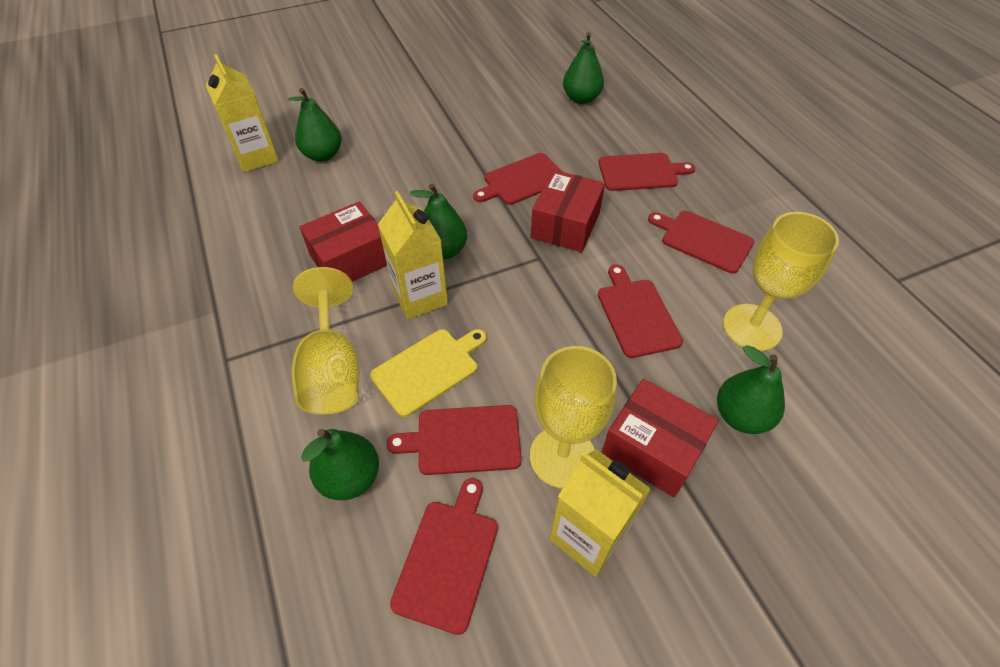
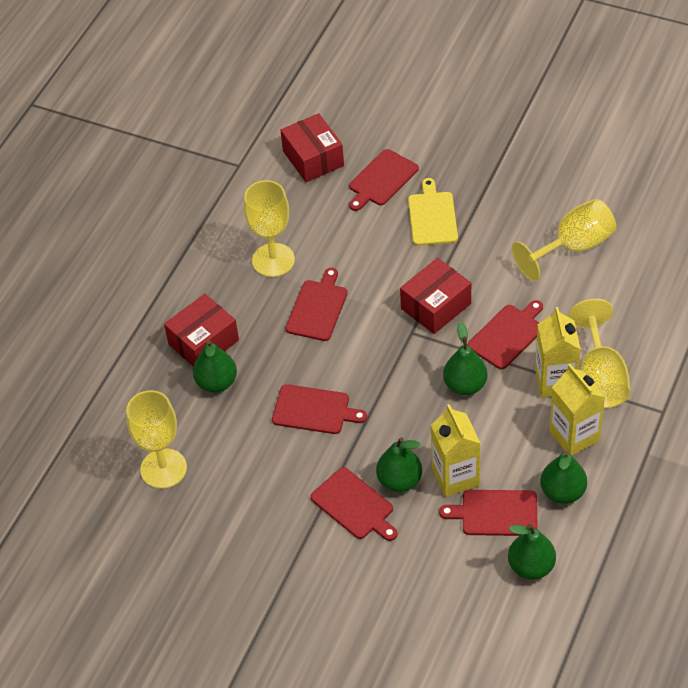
yellow goblet: 3 -> 4

